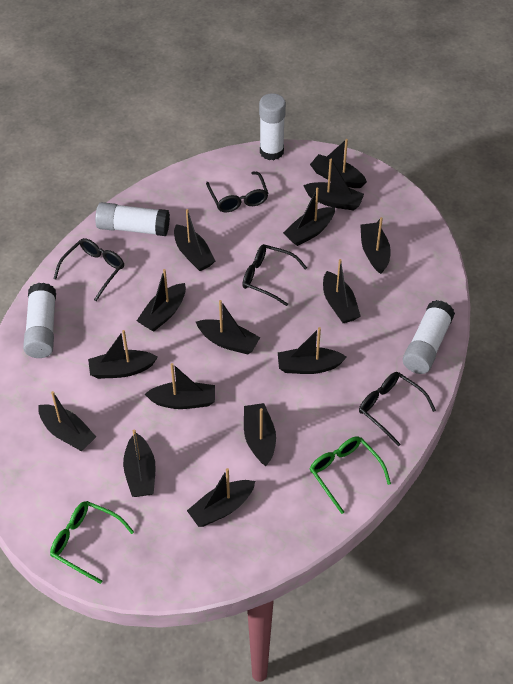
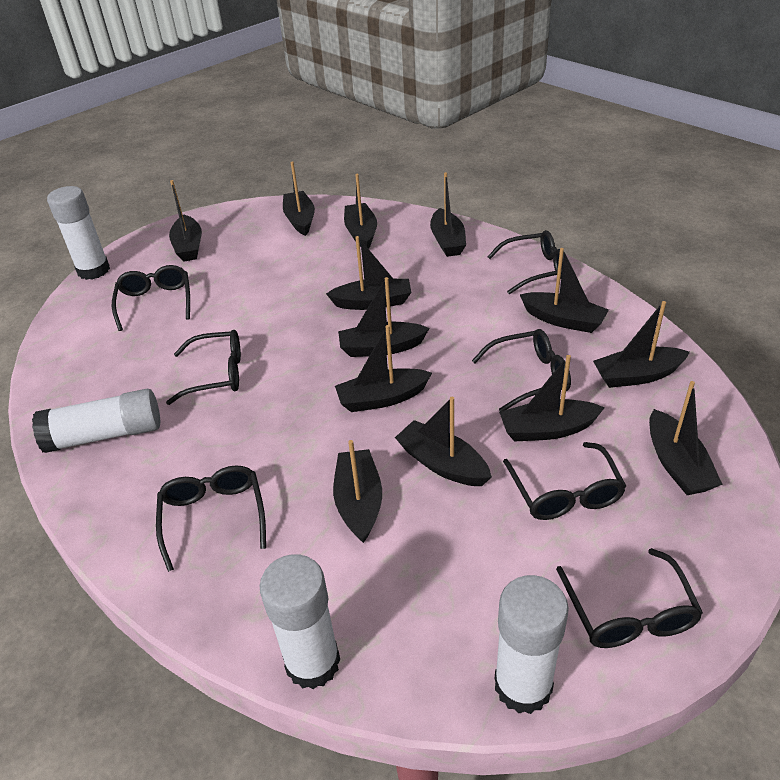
black boat: 15 -> 13
black glasses: 4 -> 7
green glasses: 2 -> 0

